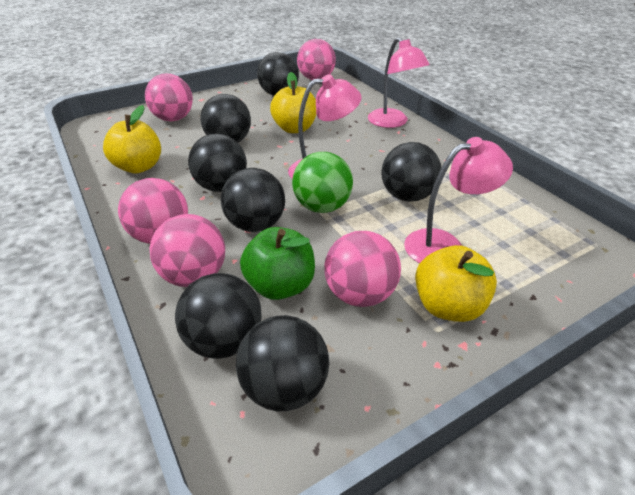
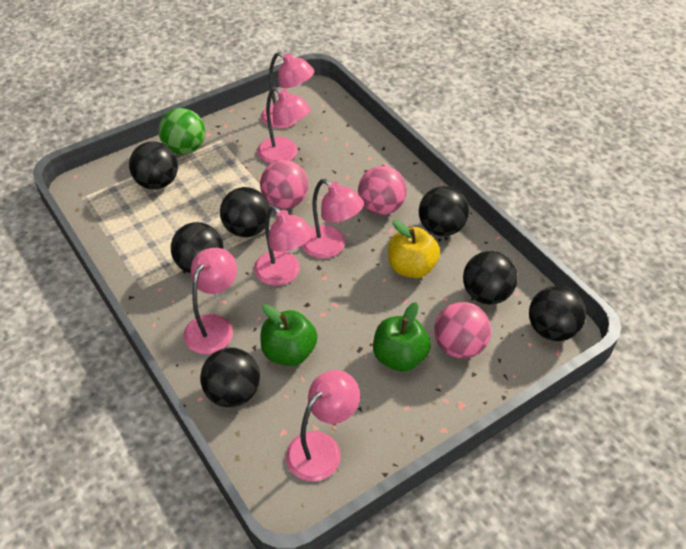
green apple: 1 -> 2
pink ball: 5 -> 3
pink lamp: 3 -> 6
yellow apple: 3 -> 1

